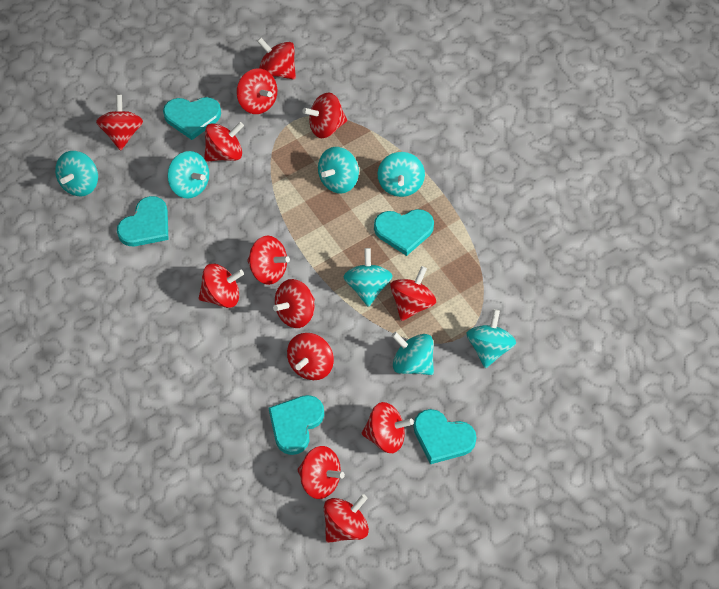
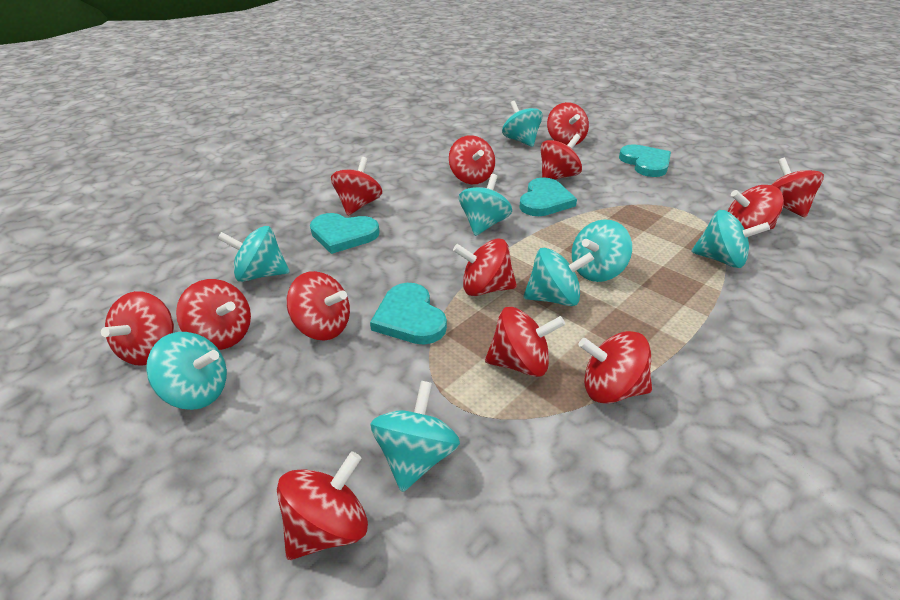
turquoise heart: 5 -> 4
turquoise spinning top: 7 -> 8

